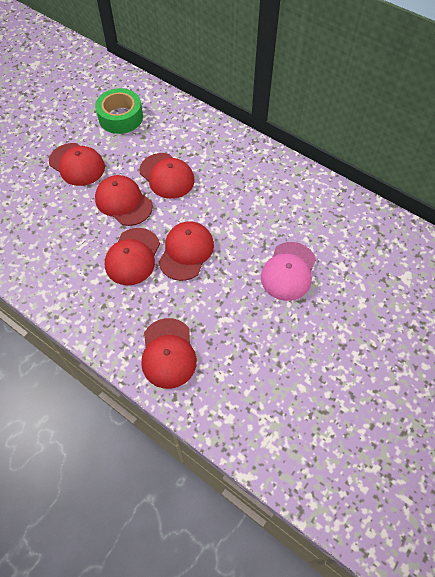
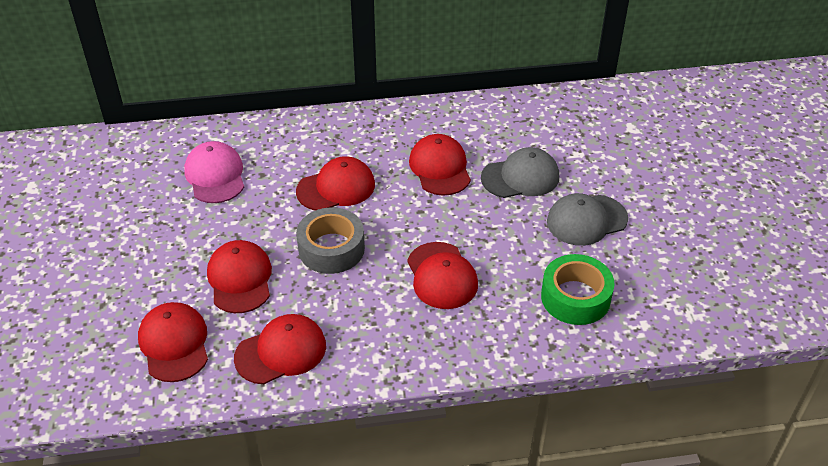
grey cap: 0 -> 2
grey tape: 0 -> 1

